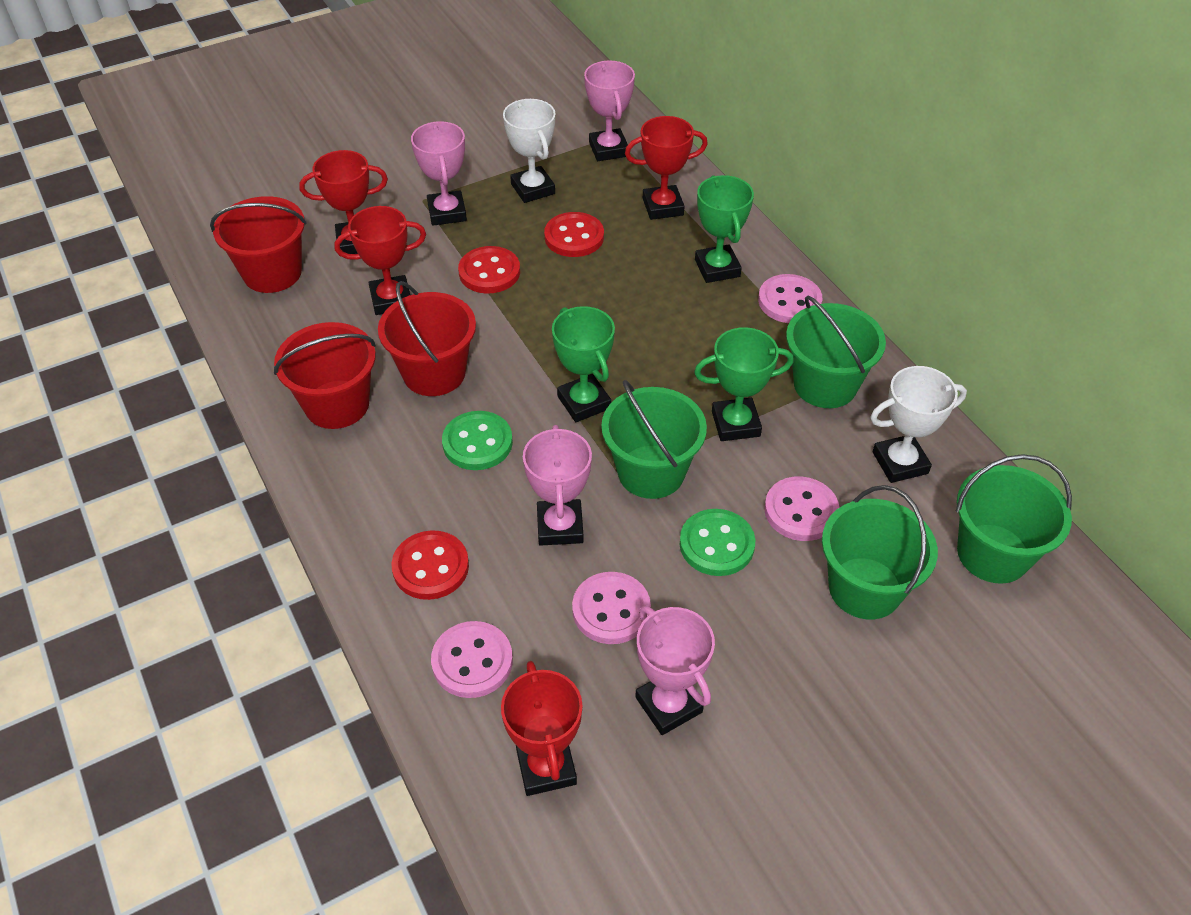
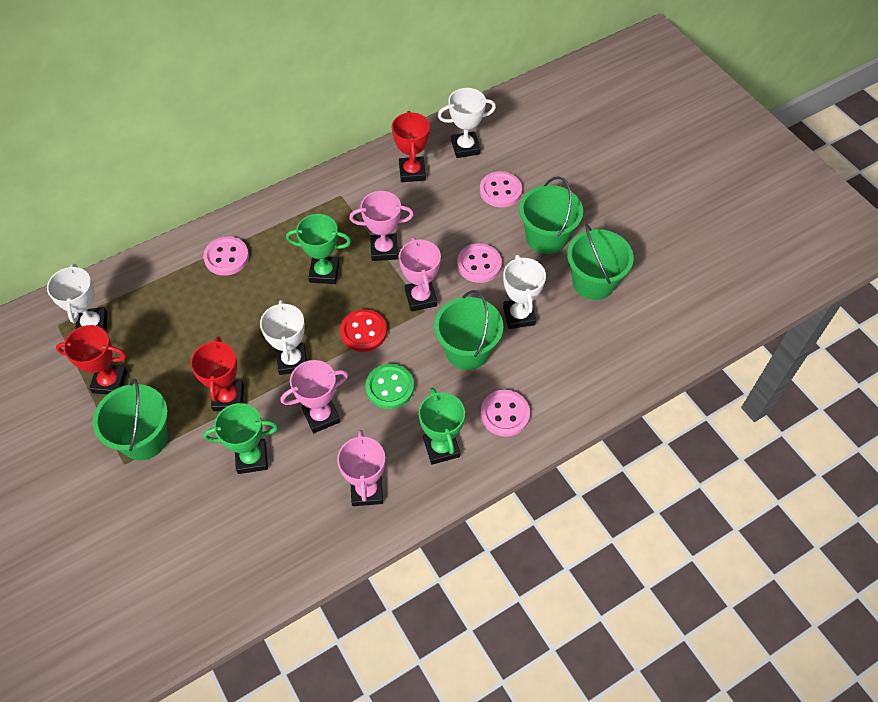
green button: 2 -> 1
red bucket: 3 -> 0
red button: 3 -> 1
red trophy: 4 -> 3
white trophy: 2 -> 4

